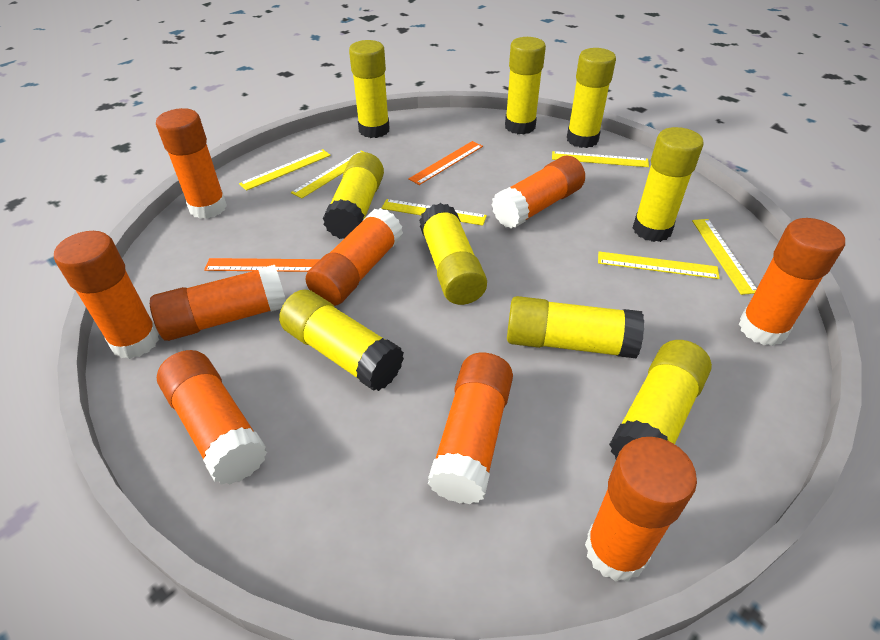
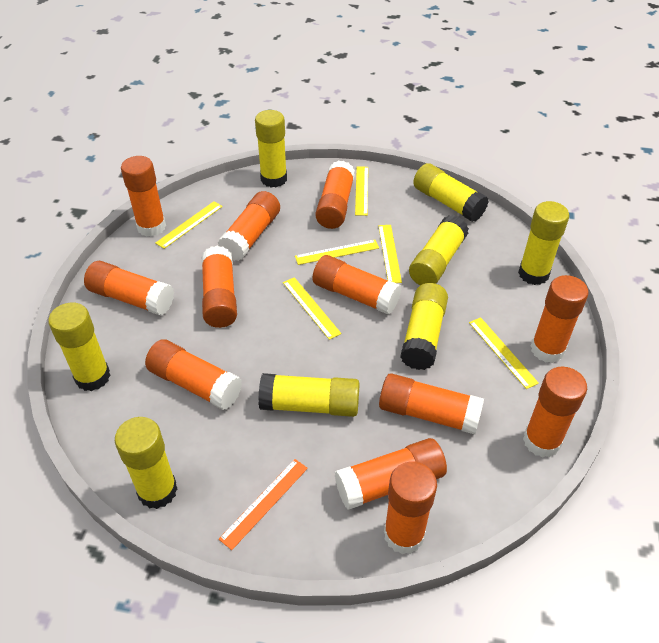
orange glue stick: 9 -> 12
orange ruler: 2 -> 1
yellow glue stick: 9 -> 8

